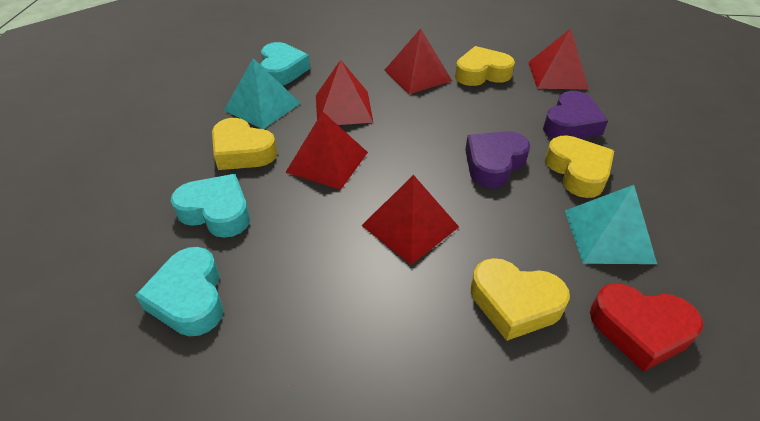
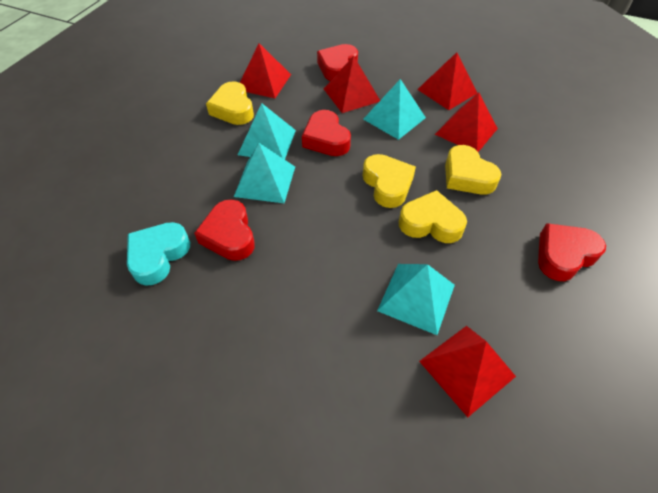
purple heart: 2 -> 0
red heart: 1 -> 4
turquoise heart: 3 -> 1
turquoise pyramid: 2 -> 4

